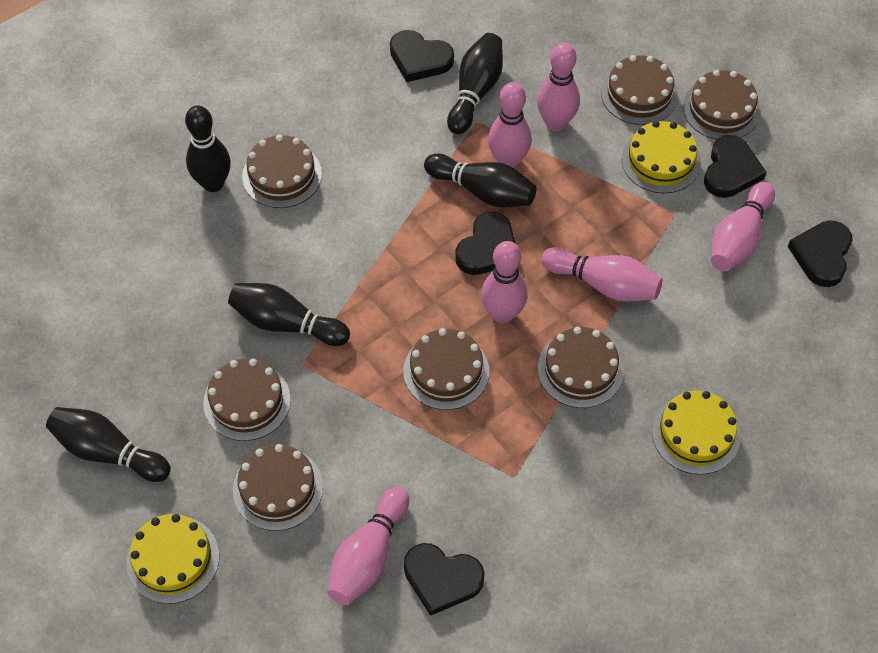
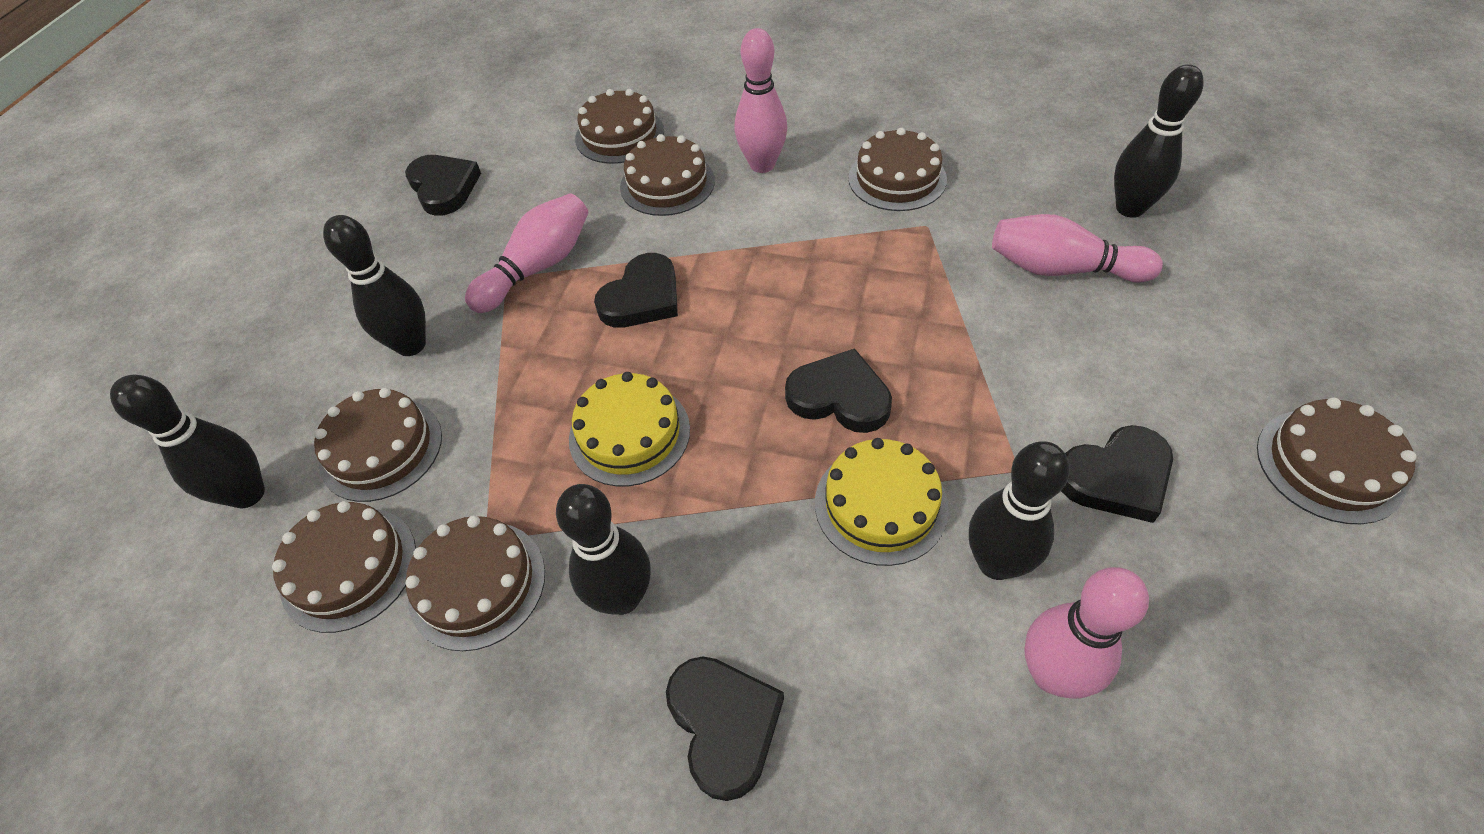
pink bowling pin: 6 -> 4
yellow cake: 3 -> 2

